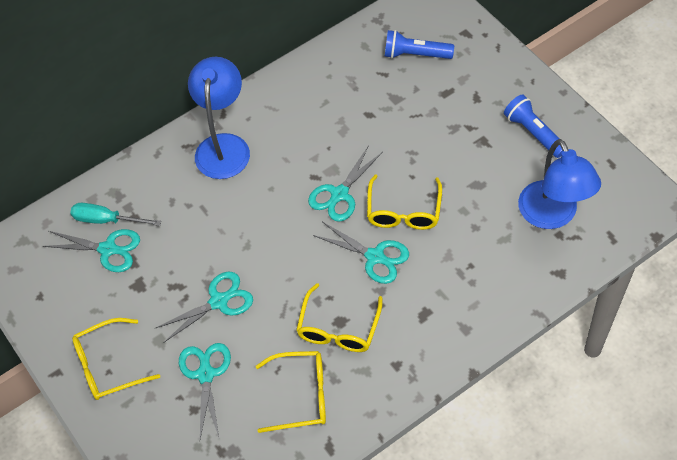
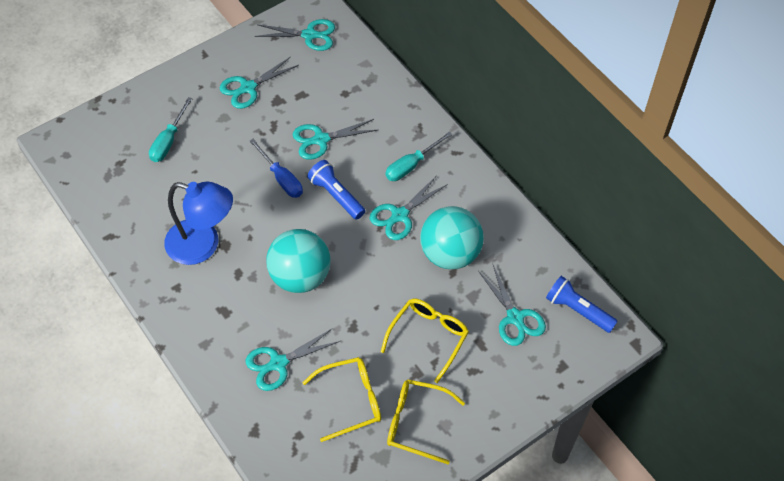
blue lamp: 2 -> 1
blue screwdriver: 0 -> 1
turquoise ball: 0 -> 2
turquoise scissors: 5 -> 6
turquoise screwdriver: 1 -> 2
yellow glasses: 4 -> 3

